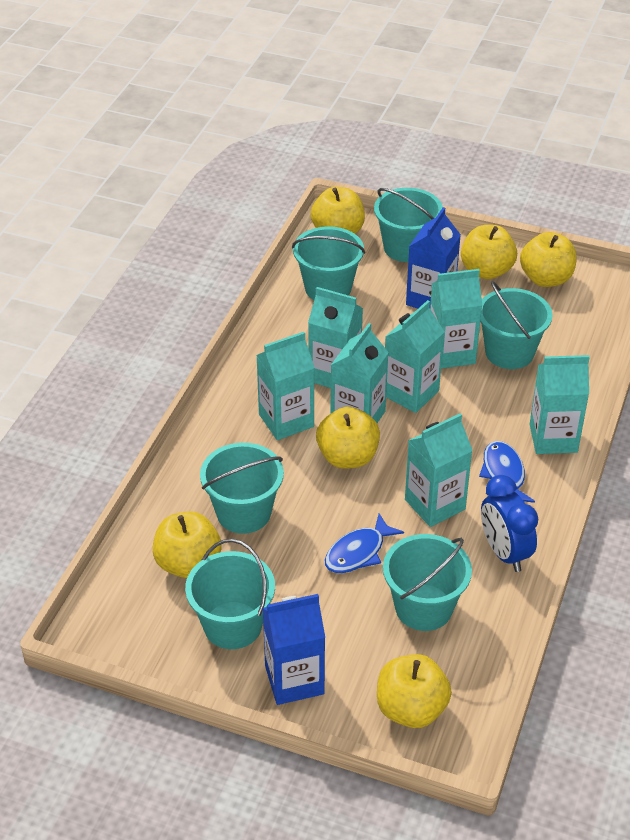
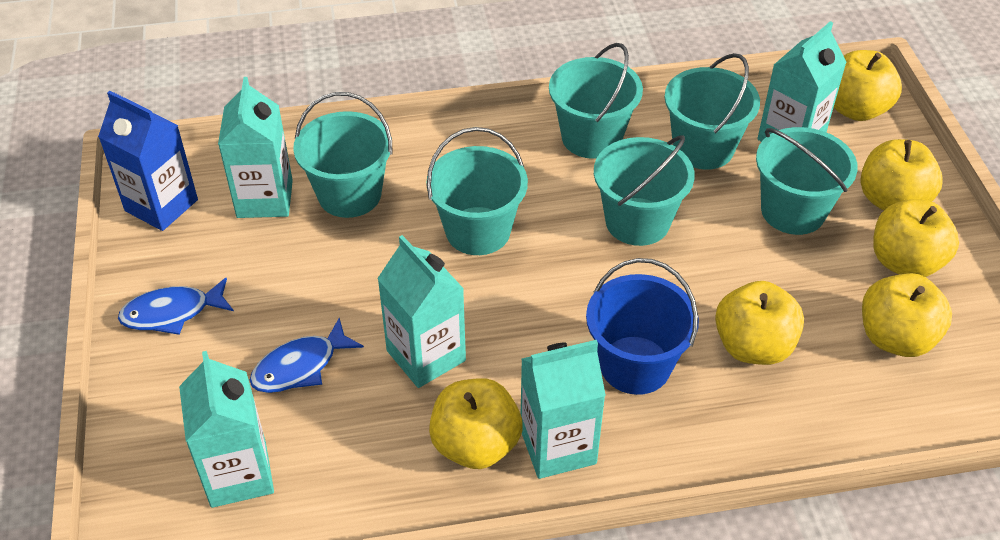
blue bucket: 0 -> 1
blue carton: 2 -> 1
blue clock: 1 -> 0
turquoise carton: 7 -> 5

